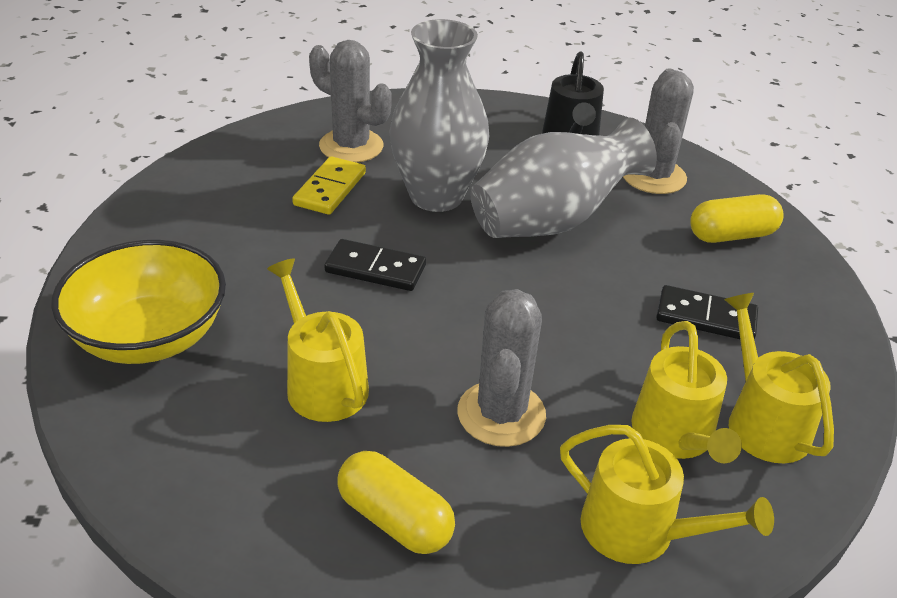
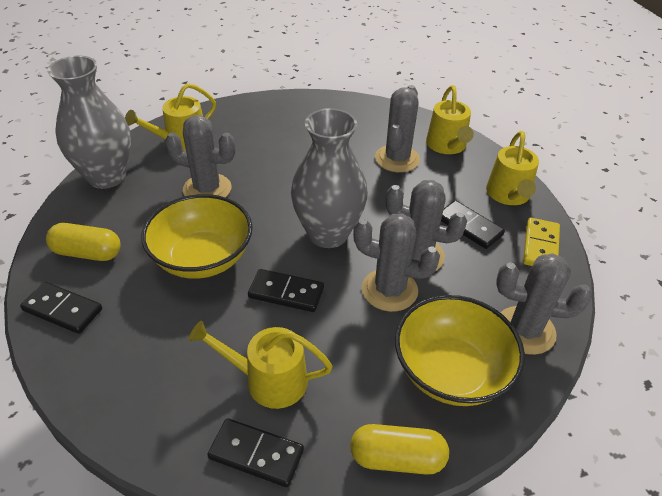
black domino: 2 -> 4
black watering can: 1 -> 0
grey cactus: 3 -> 5
yellow bowl: 1 -> 2

